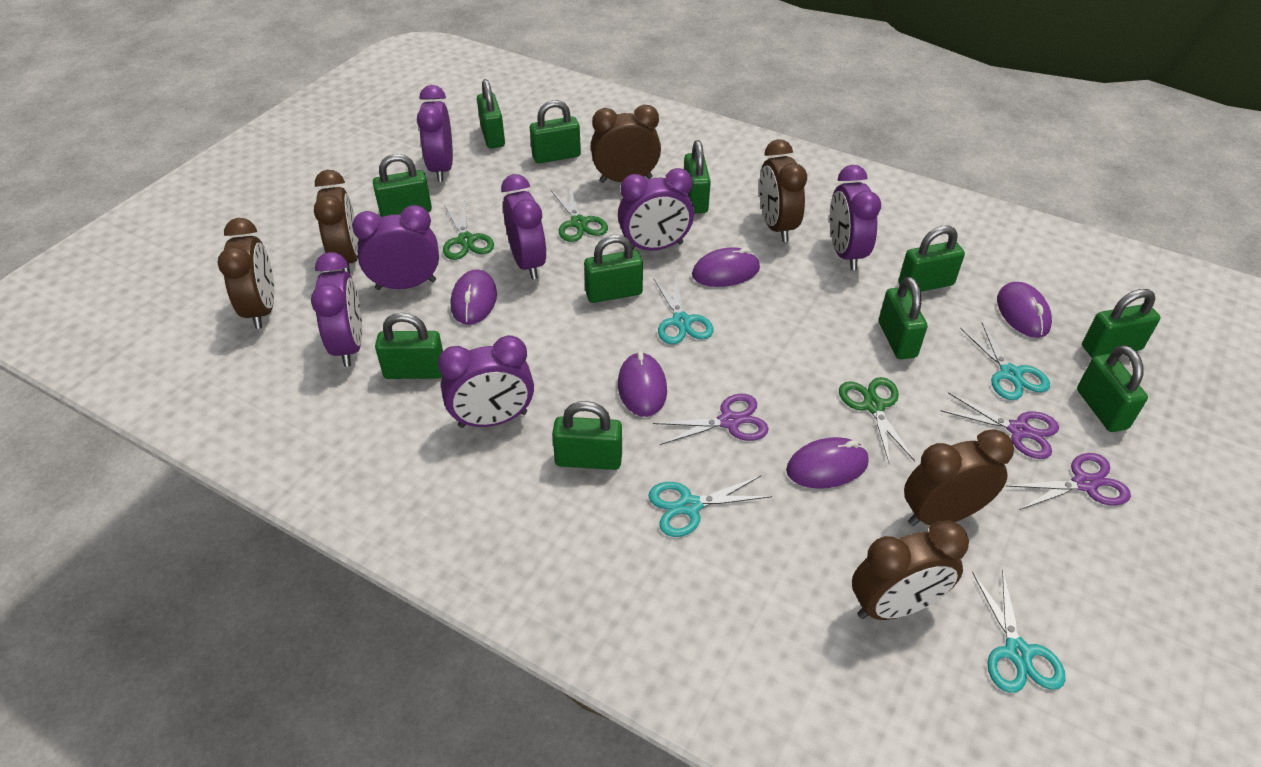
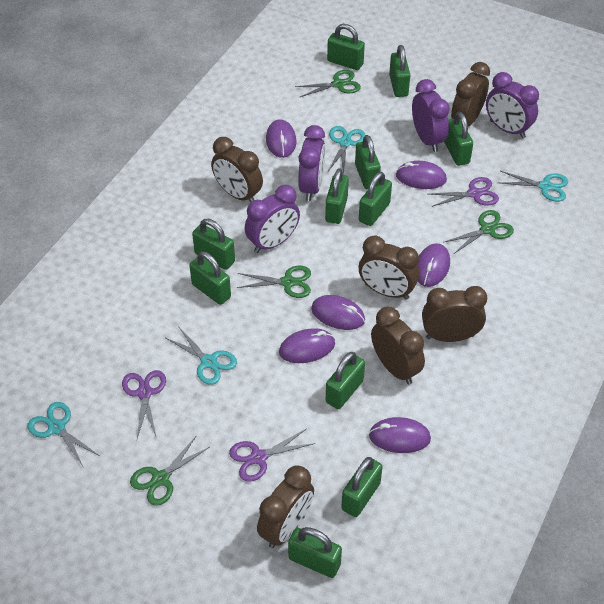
green scissors: 3 -> 4
purple clock: 7 -> 4
purple mouse: 5 -> 6

